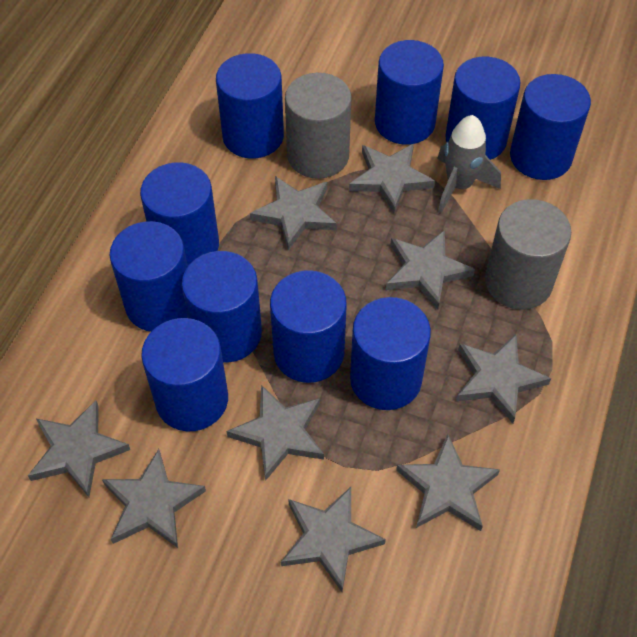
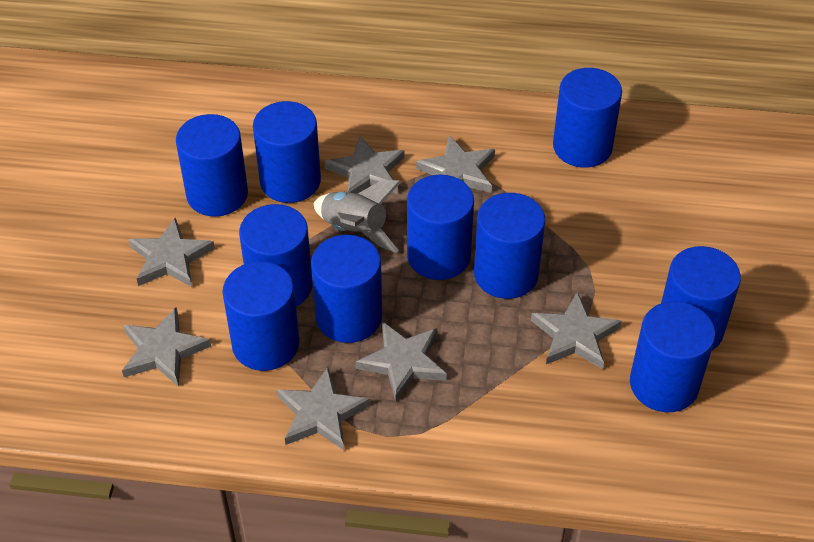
grey cylinder: 2 -> 0
grey star: 9 -> 7

